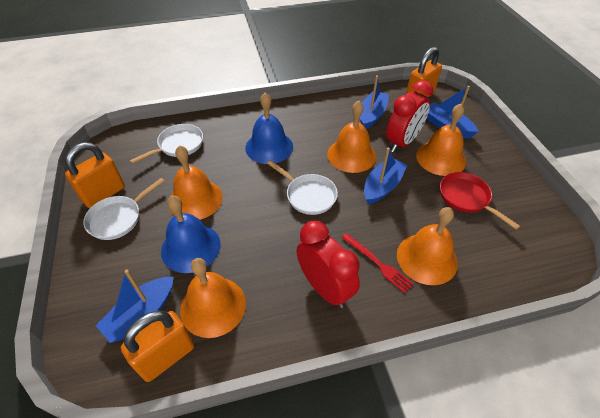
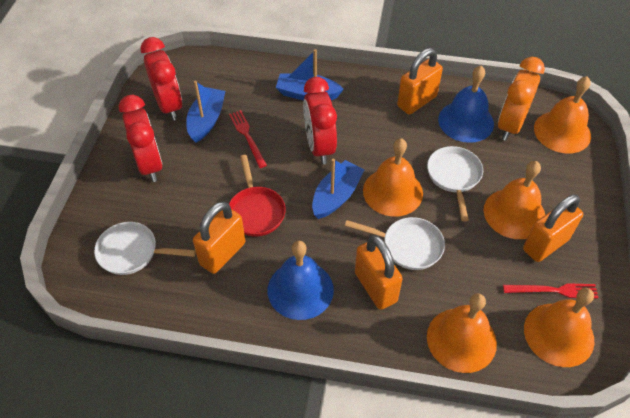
blue boat: 4 -> 3
orange clock: 0 -> 1
orange padlock: 3 -> 4
red clock: 2 -> 3
red fork: 1 -> 2

